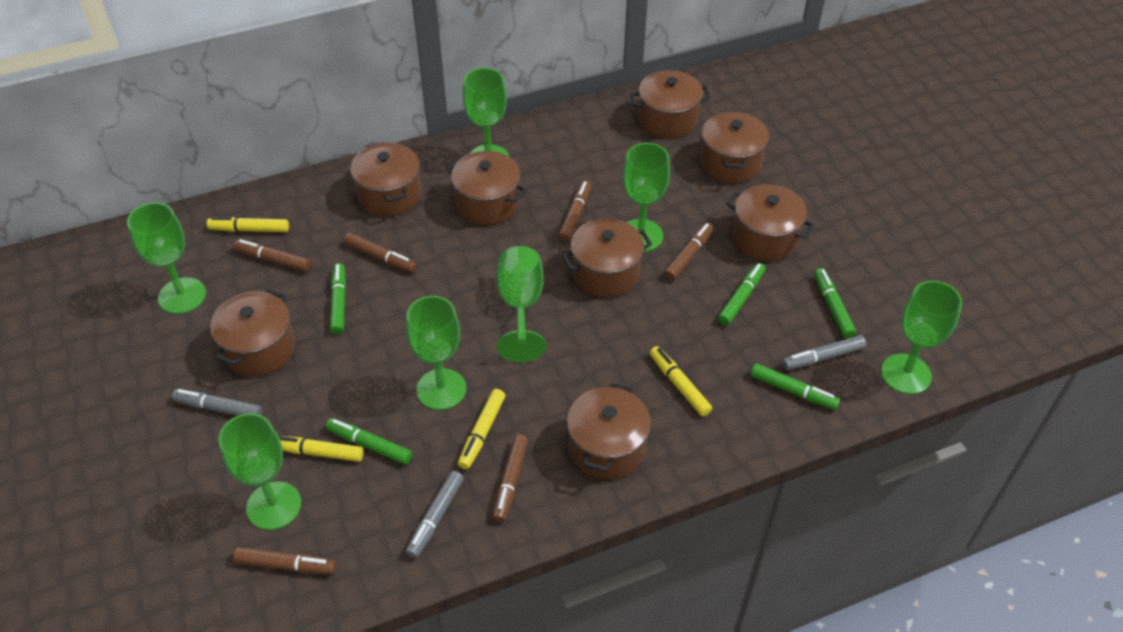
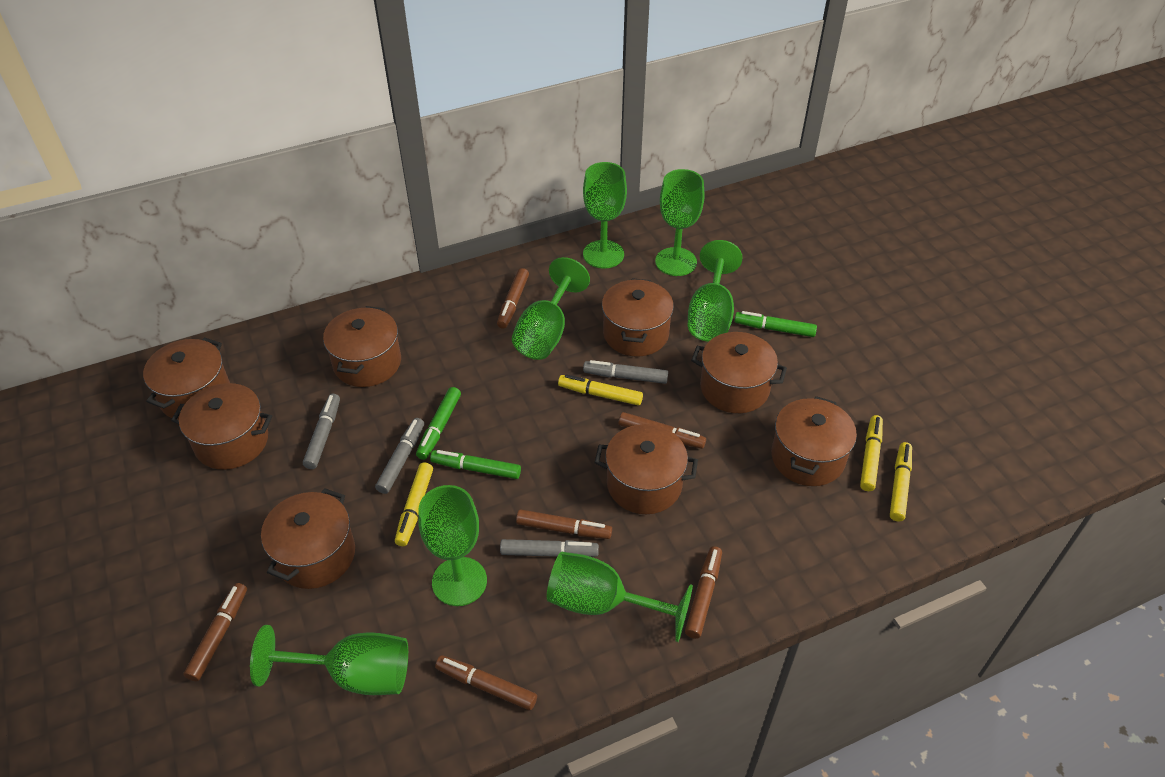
green marker: 5 -> 3
grey marker: 3 -> 4

